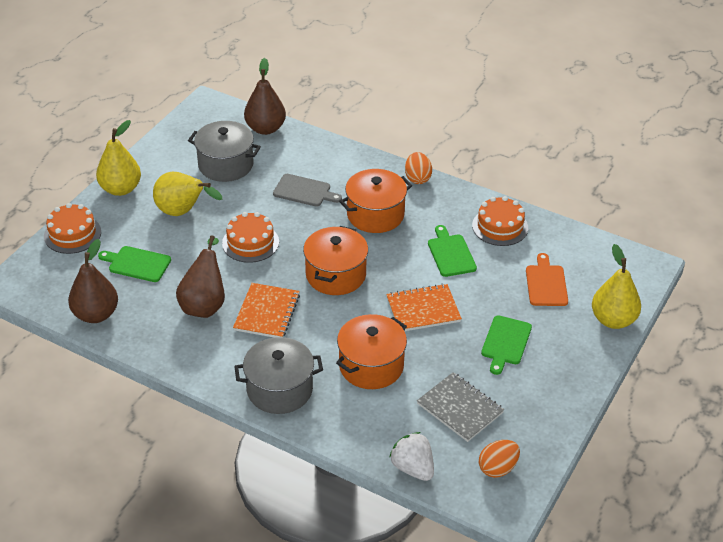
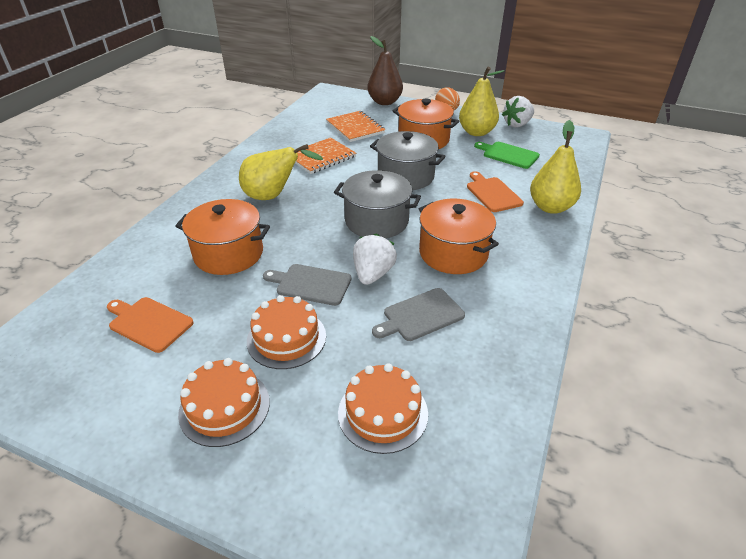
brown pear: 3 -> 1
green cutting board: 3 -> 1
grey cutting board: 1 -> 2
grey notebook: 1 -> 0
orange cutting board: 1 -> 2
orange egg: 2 -> 1
white strawberry: 1 -> 2

